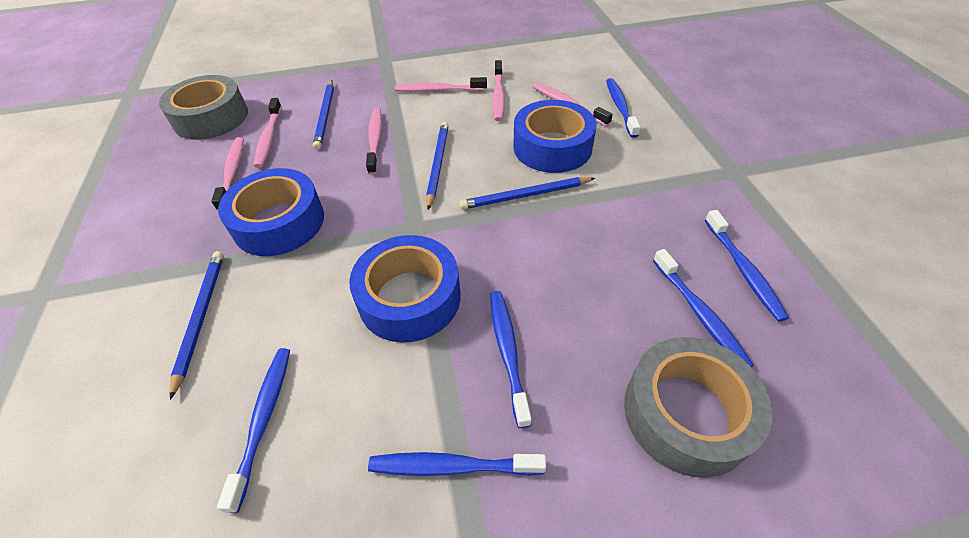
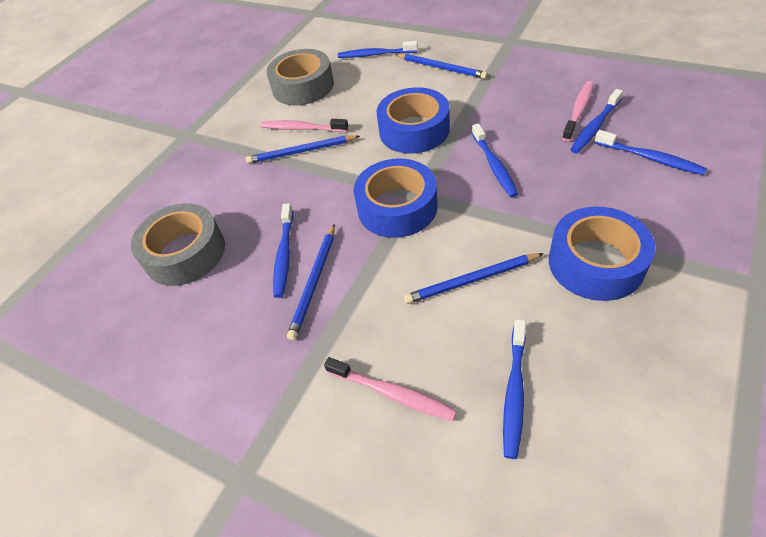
pink toothbrush: 6 -> 3

